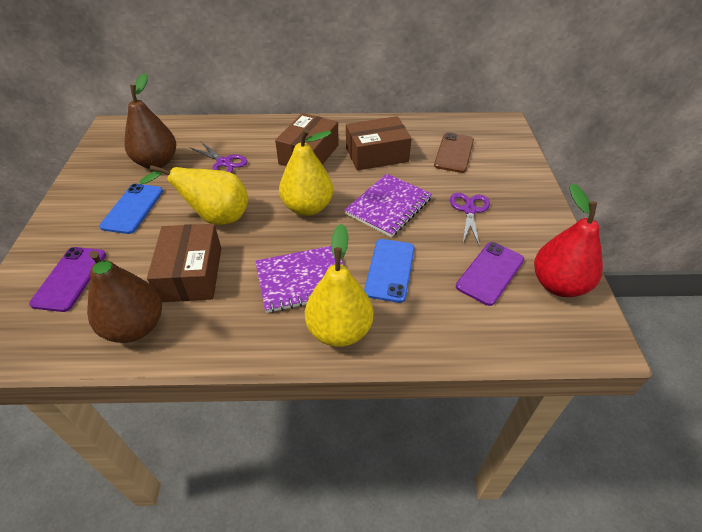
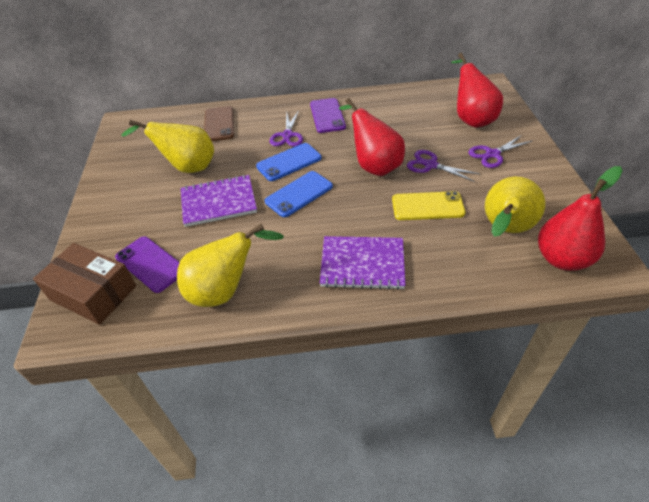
brown box: 3 -> 1
brown pear: 2 -> 0
purple scissors: 2 -> 3
red pear: 1 -> 3
yellow phone: 0 -> 1

